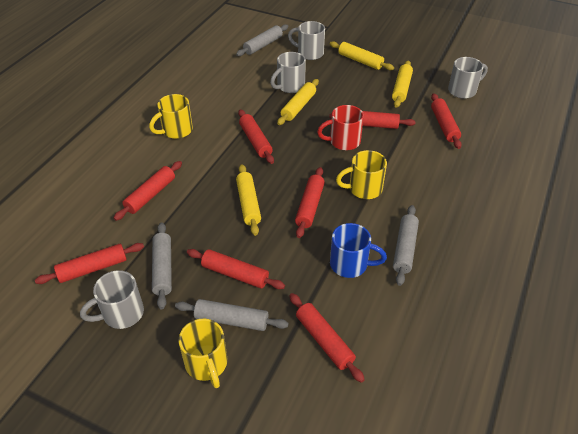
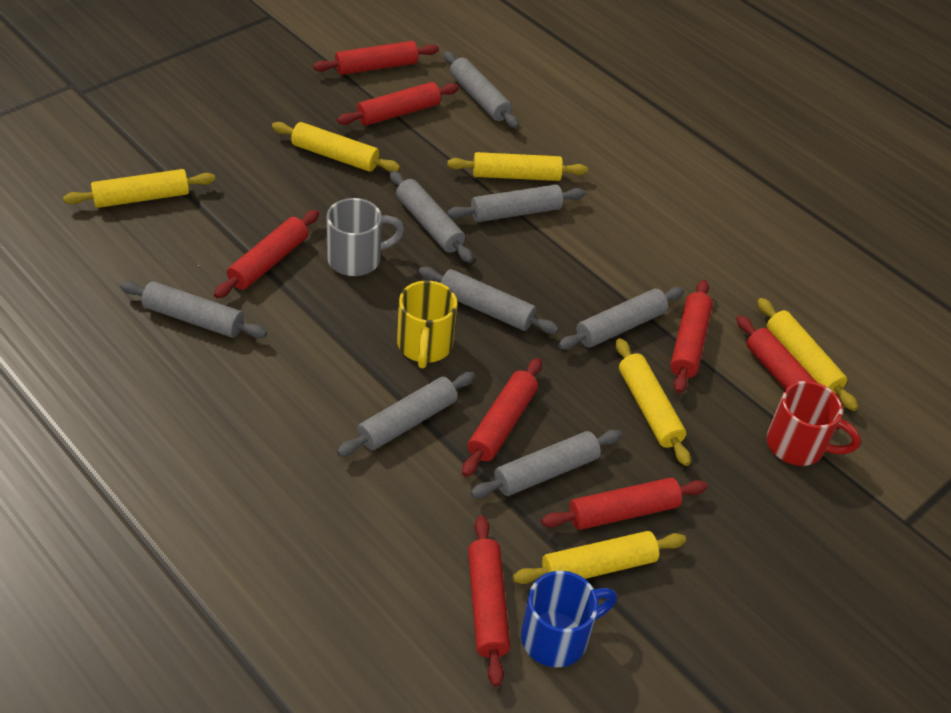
grey mug: 4 -> 1
grey rolling pin: 4 -> 8
yellow mug: 3 -> 1
yellow rolling pin: 4 -> 6

